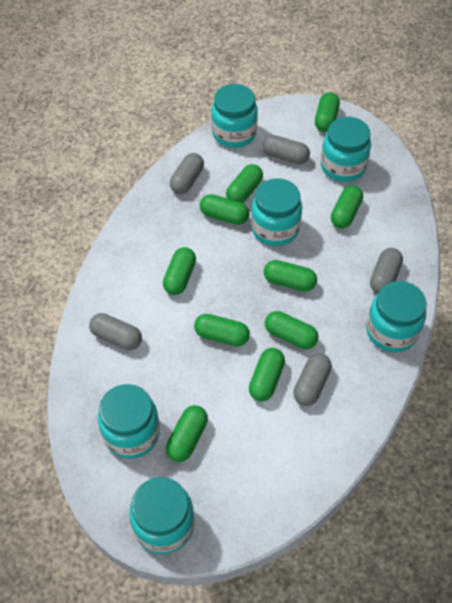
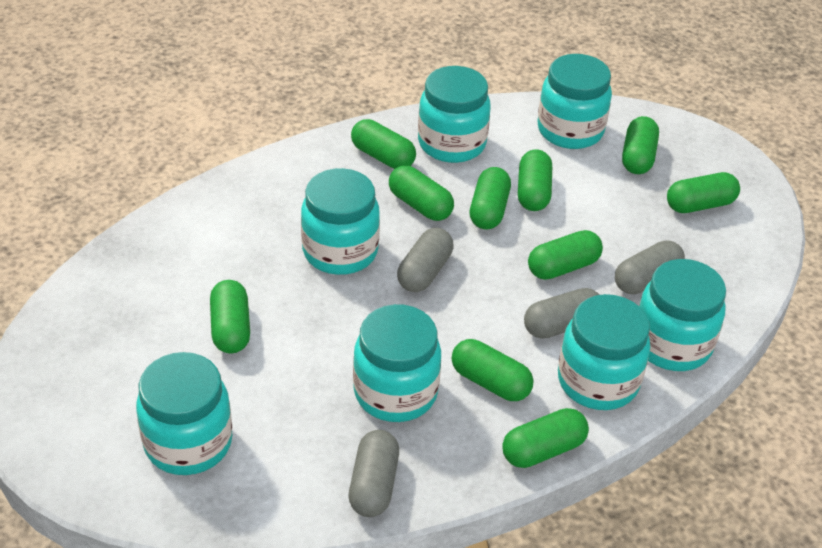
grey capsule: 5 -> 4
turquoise jar: 6 -> 7

